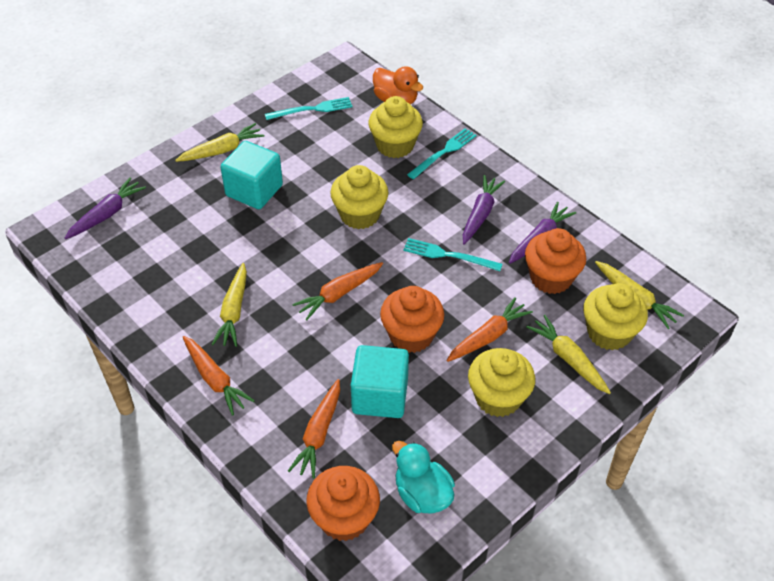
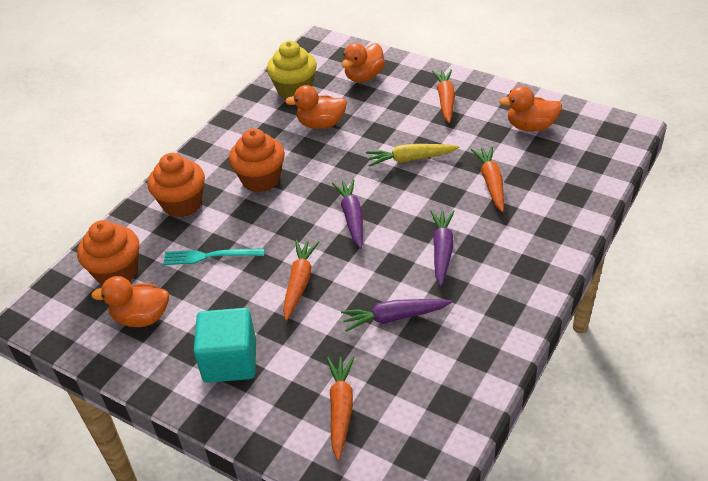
orange duck: 1 -> 4
turquoise cube: 2 -> 1
turquoise duck: 1 -> 0
turquoise fork: 3 -> 1
yellow carrot: 4 -> 1
yellow cupcake: 4 -> 1

